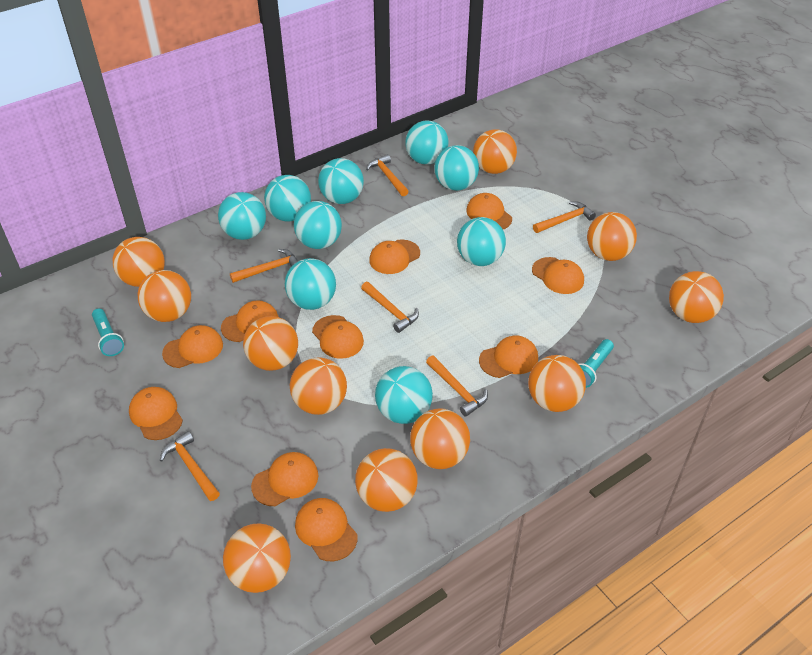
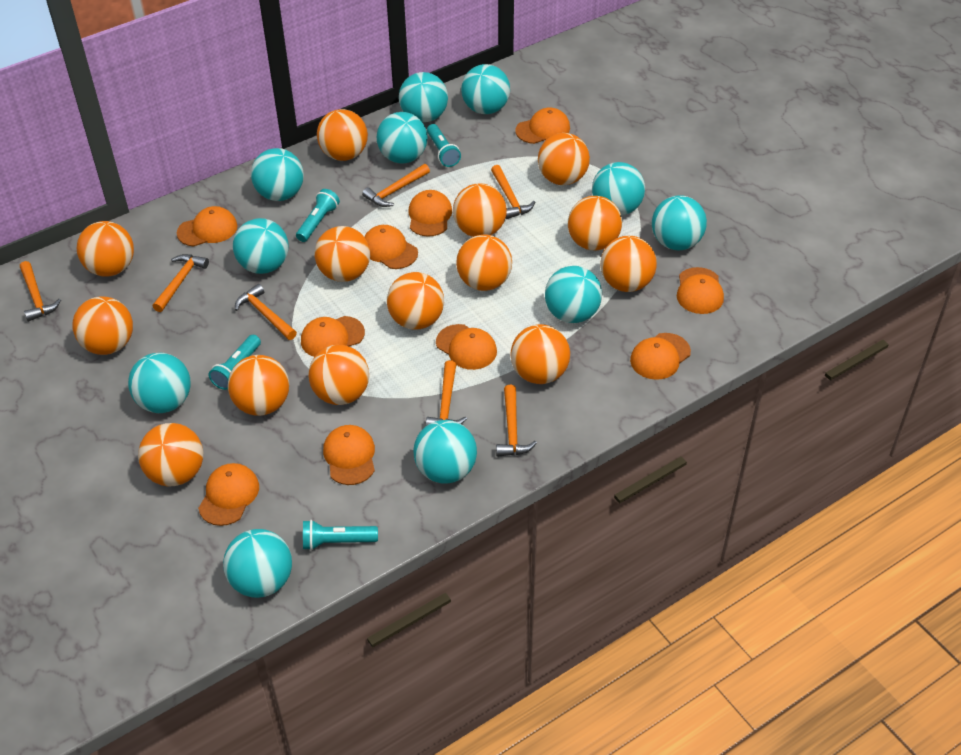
orange ball: 11 -> 14
orange hammer: 6 -> 7
turquoise ball: 9 -> 11
turquoise flashlight: 2 -> 4

